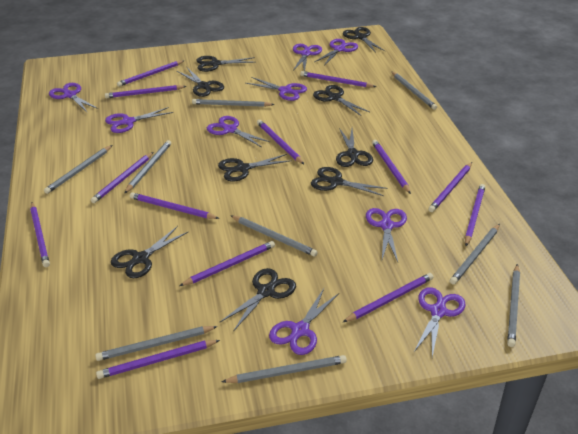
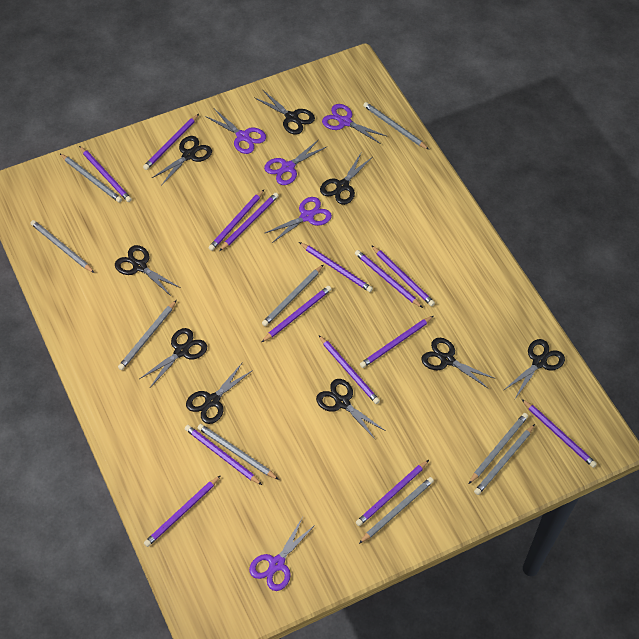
purple pencil: 13 -> 14
purple scissors: 9 -> 5

